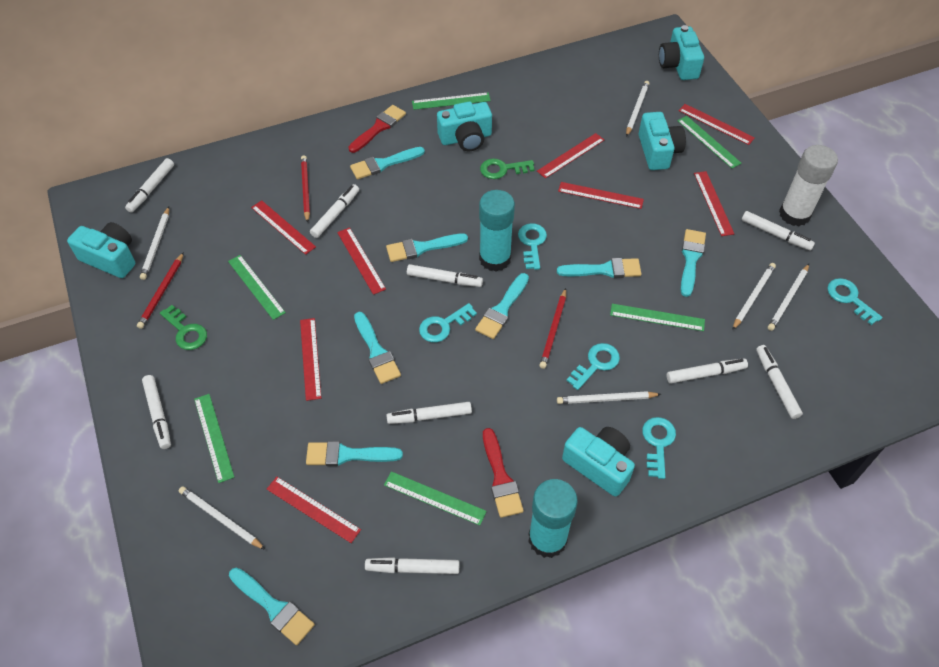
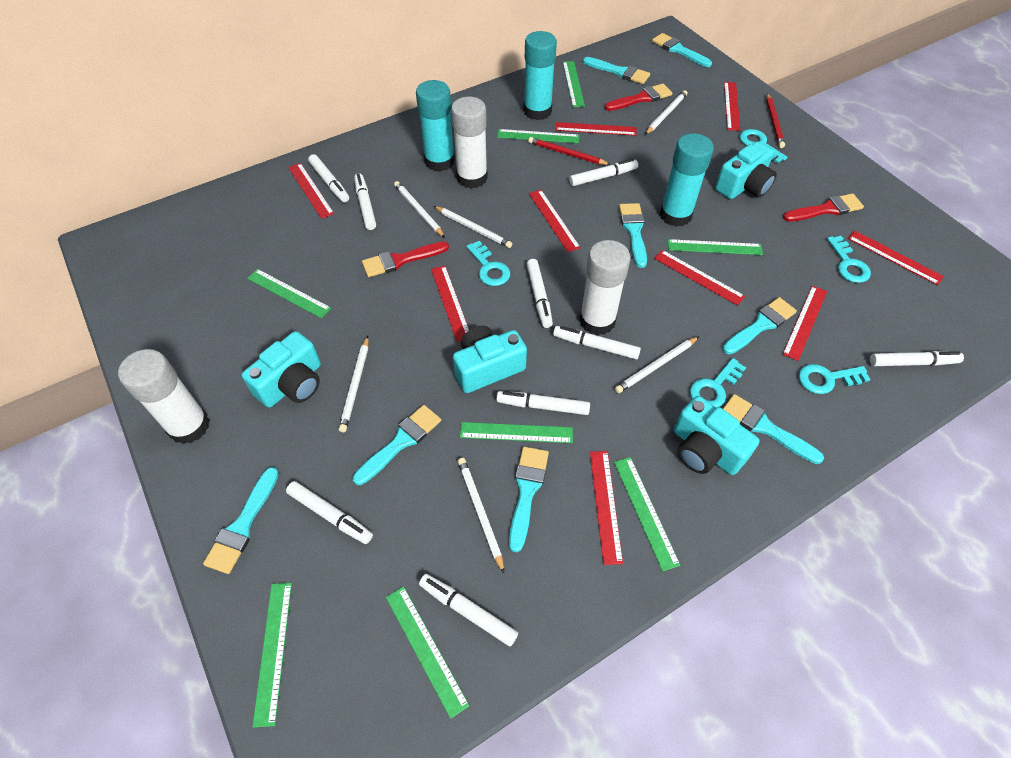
green key: 2 -> 0
green ruler: 6 -> 8
red brush: 2 -> 3
red pencil: 3 -> 2
red ruler: 8 -> 9
turquoise camera: 5 -> 4
turquoise glue stick: 2 -> 3
white glue stick: 1 -> 3

